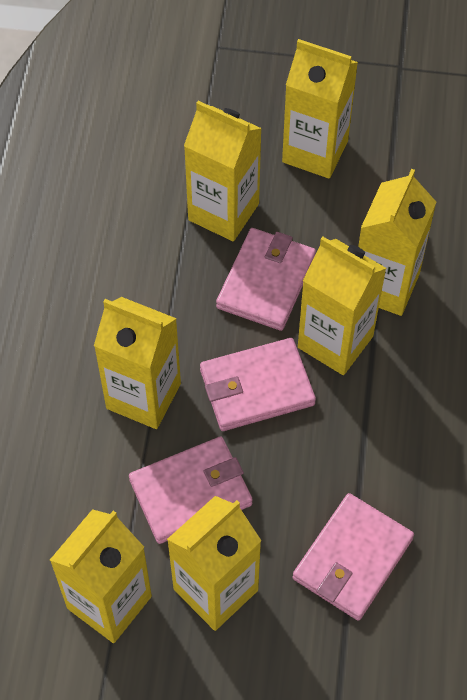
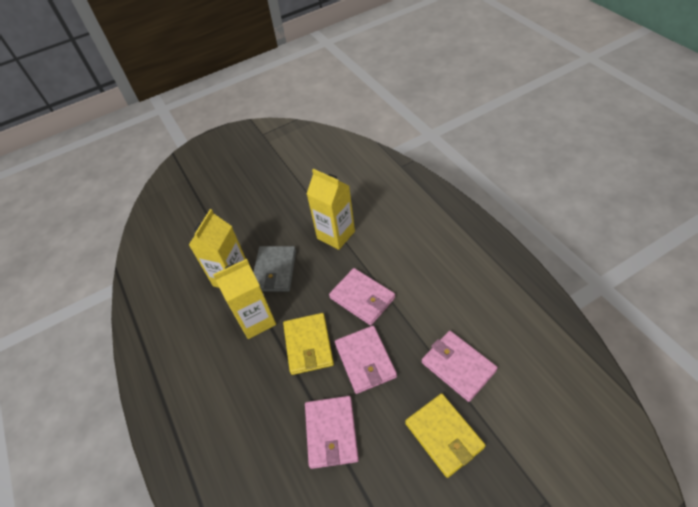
grey wallet: 0 -> 1
yellow carton: 7 -> 3
yellow wallet: 0 -> 2

